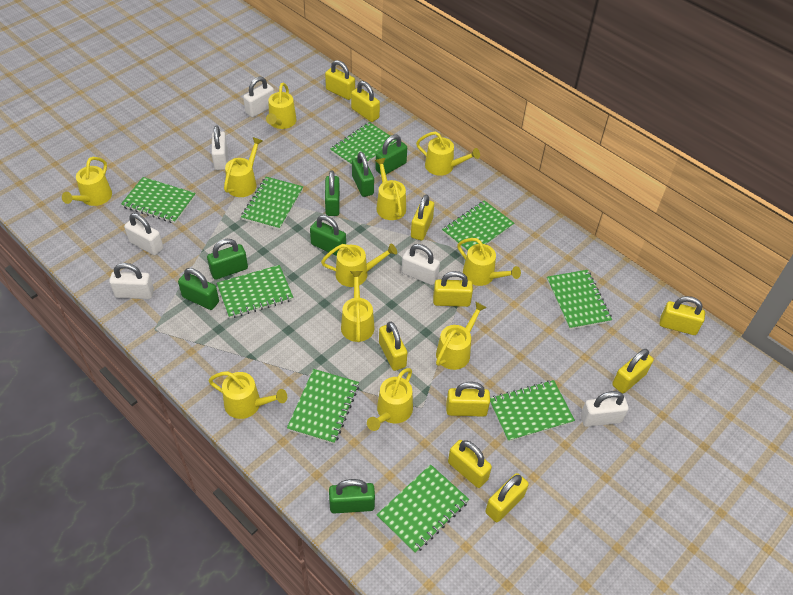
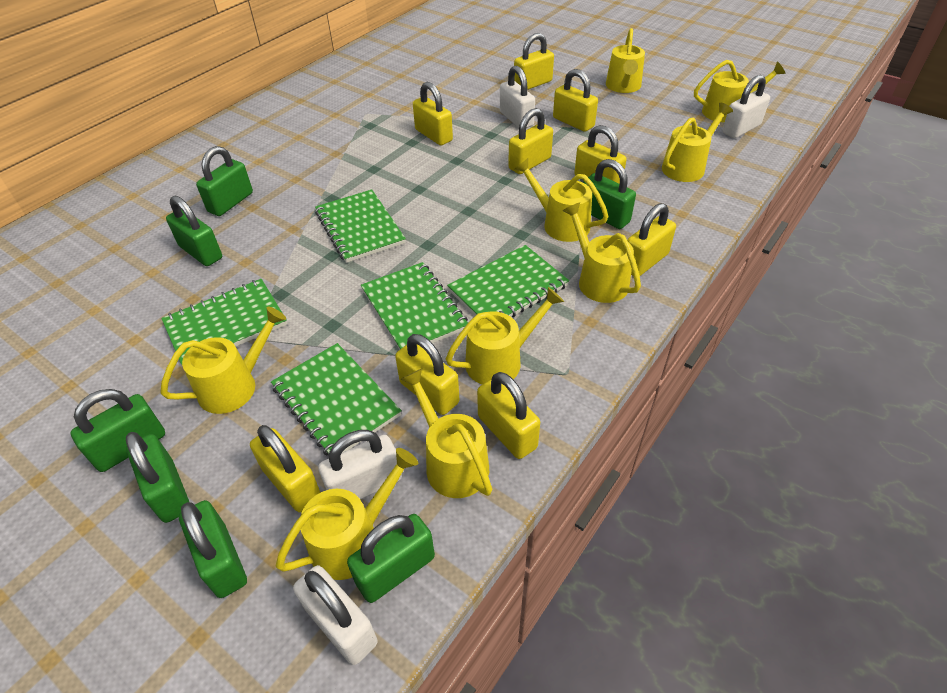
green notebook: 9 -> 5
white padlock: 6 -> 4
yellow padlock: 10 -> 9
yellow watering can: 11 -> 9

